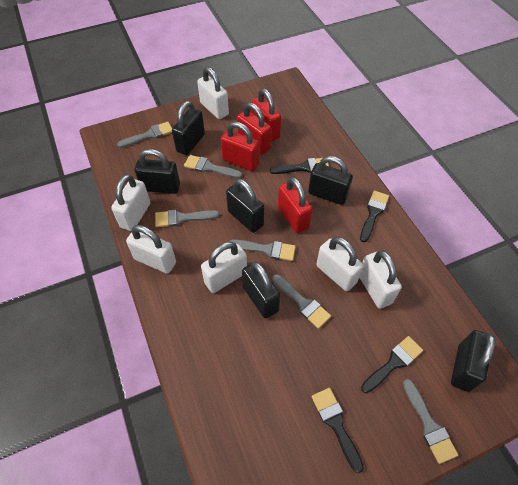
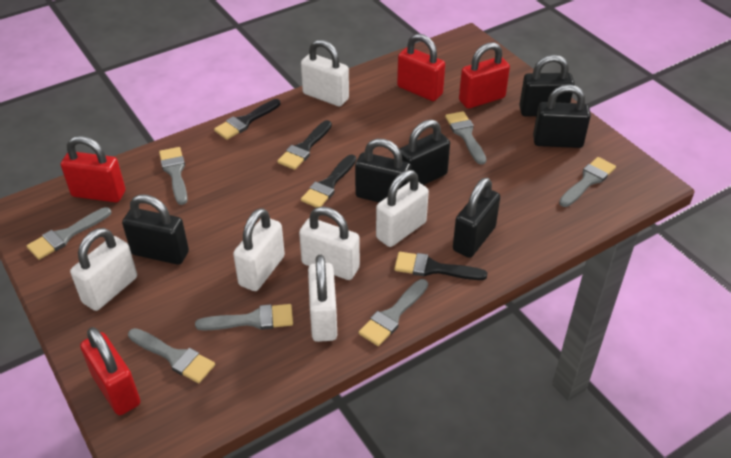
grey brush: 6 -> 7

